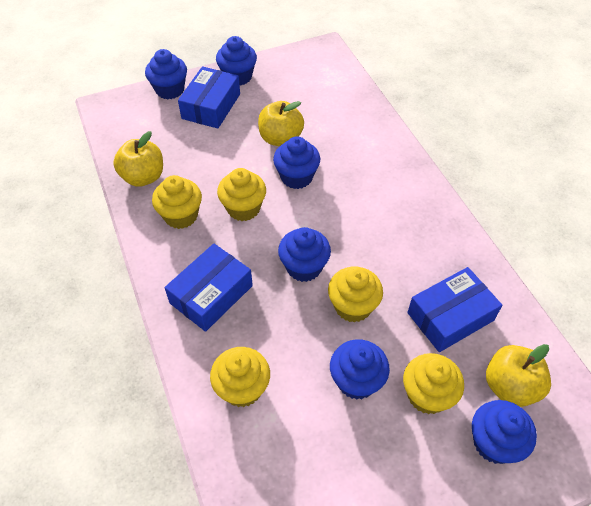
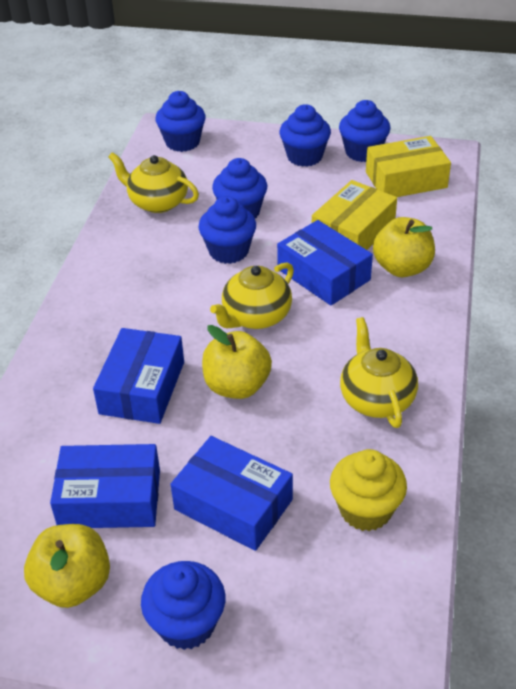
blue box: 3 -> 4
yellow box: 0 -> 2
yellow cupcake: 5 -> 1
yellow teapot: 0 -> 3

